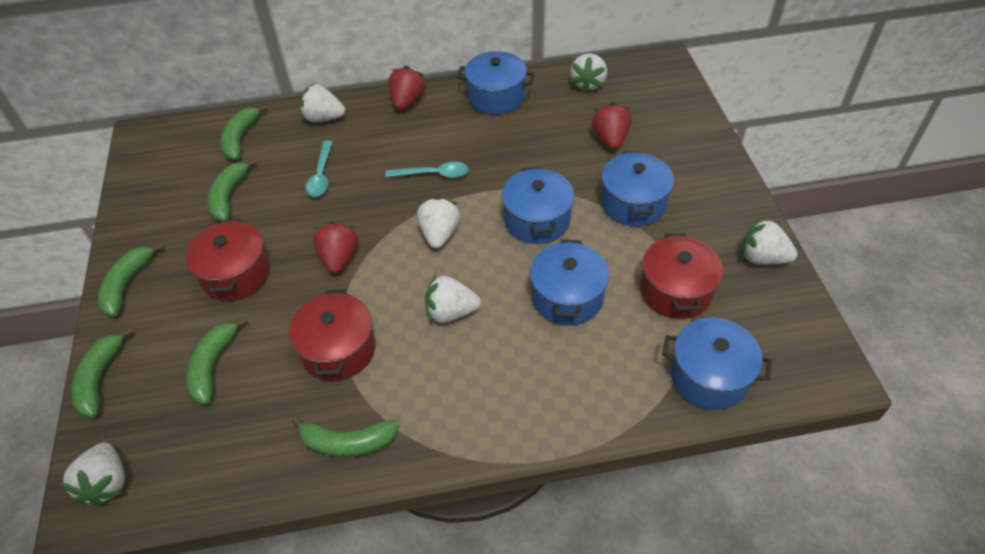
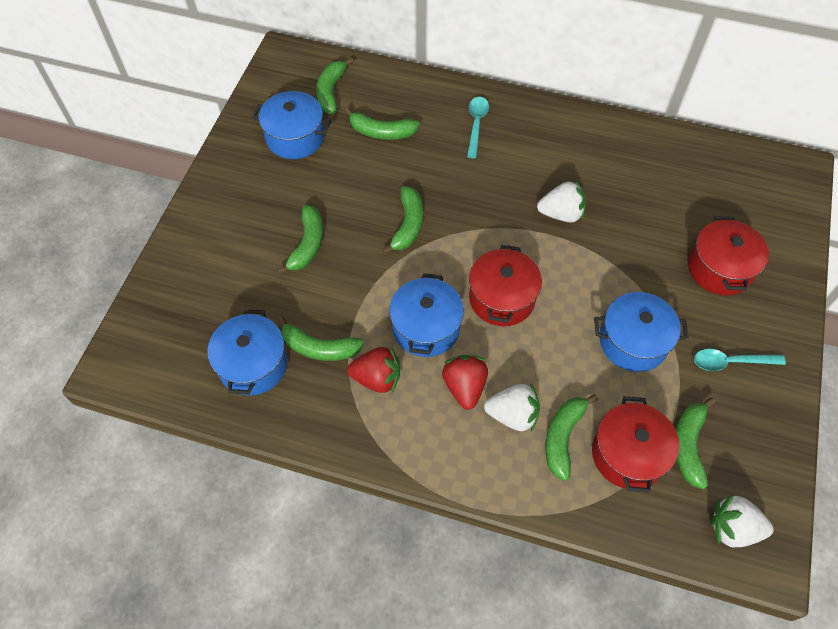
blue pot: 5 -> 4
green banana: 6 -> 7
red strawberry: 3 -> 2
white strawberry: 6 -> 3

